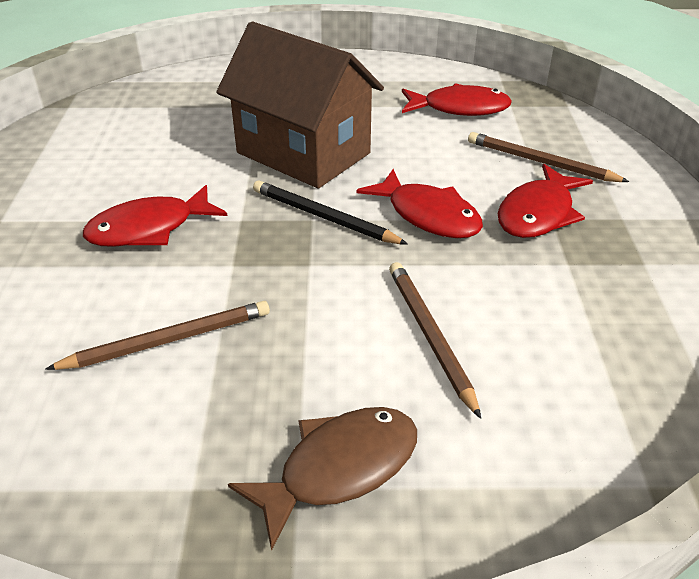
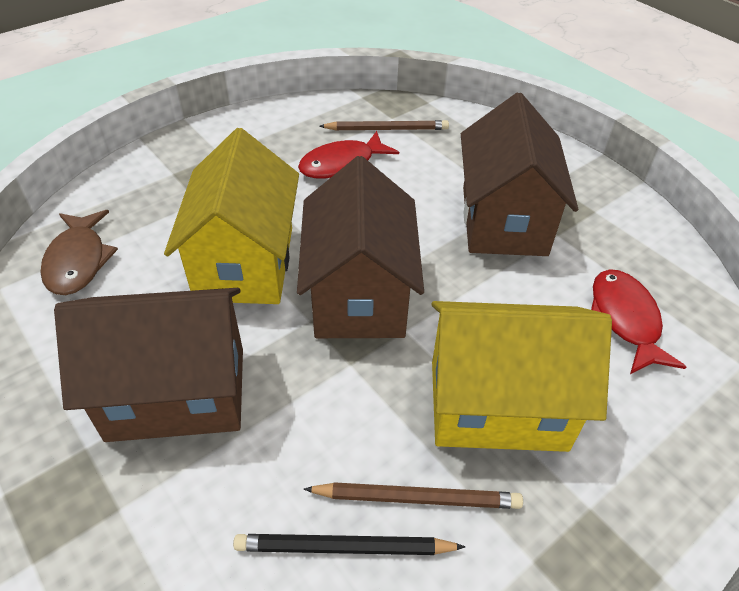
brown house: 1 -> 3
brown pencil: 3 -> 2
red fish: 4 -> 2
yellow house: 0 -> 2

